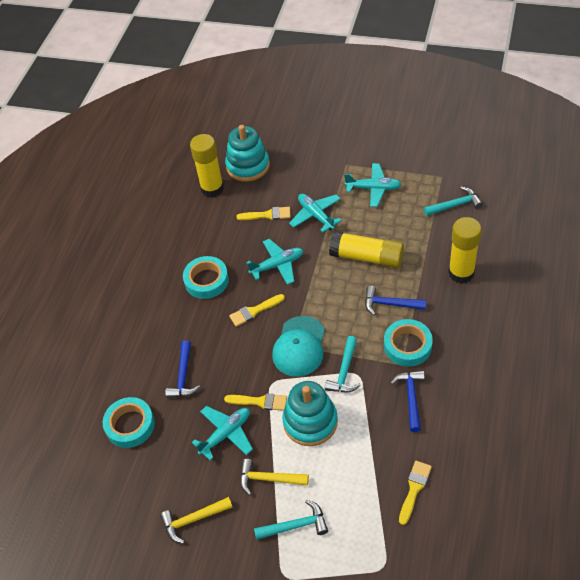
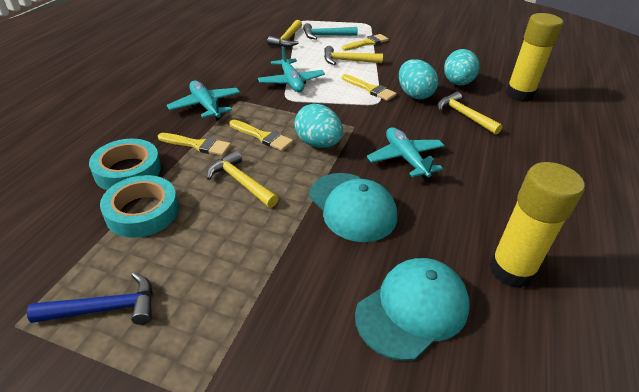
blue hammer: 3 -> 1
turquoise cap: 1 -> 2
turquoise egg: 0 -> 3
turquoise hammer: 3 -> 1
turquoise plane: 4 -> 3
turquoise stacking toy: 2 -> 0
turquoise tape: 3 -> 2
yellow glue stick: 3 -> 2
yellow hammer: 2 -> 4

